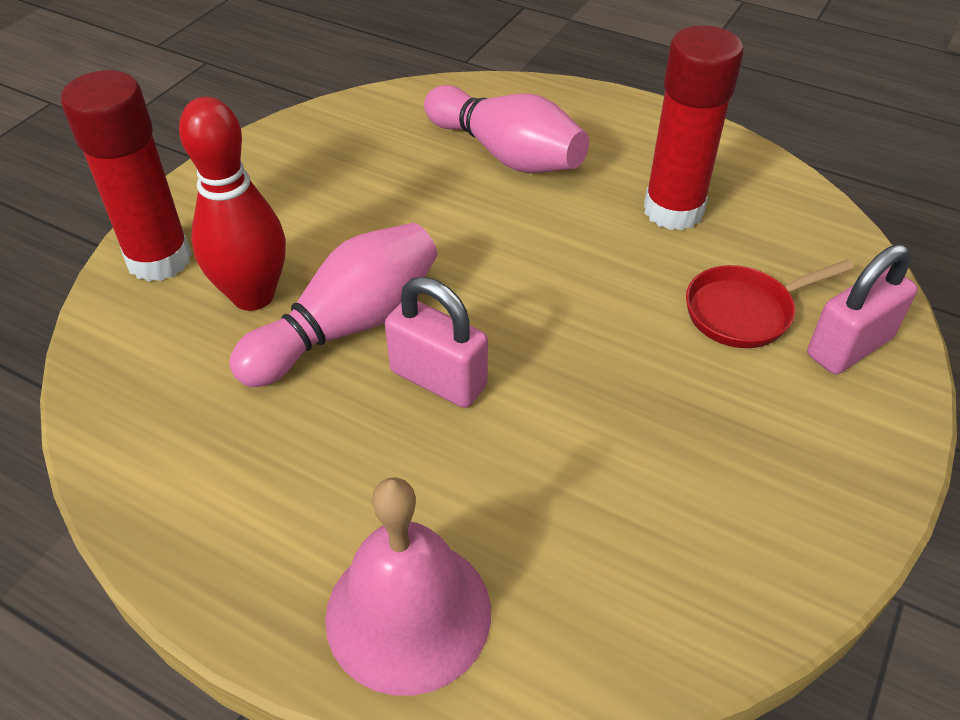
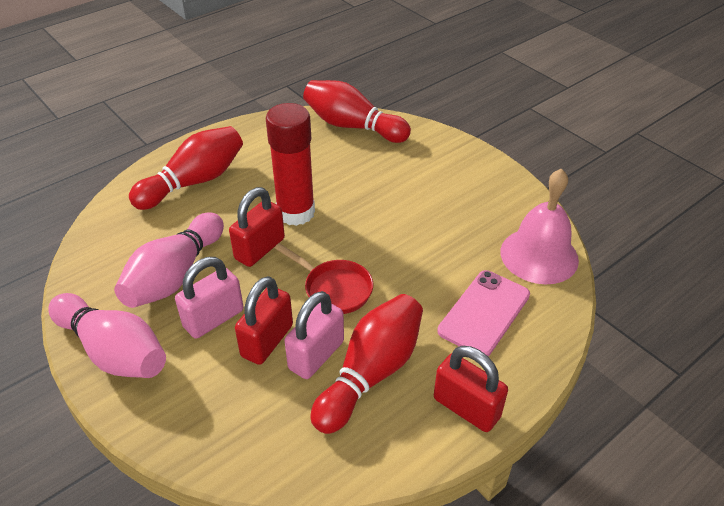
pink phone: 0 -> 1
red bowling pin: 1 -> 3
red glue stick: 2 -> 1
red padlock: 0 -> 3

